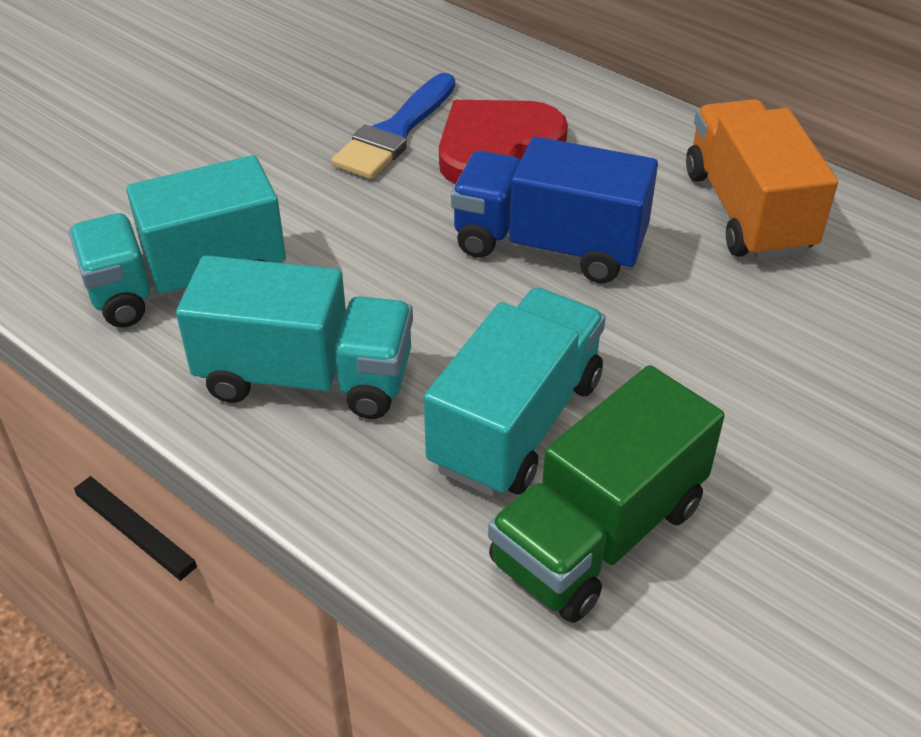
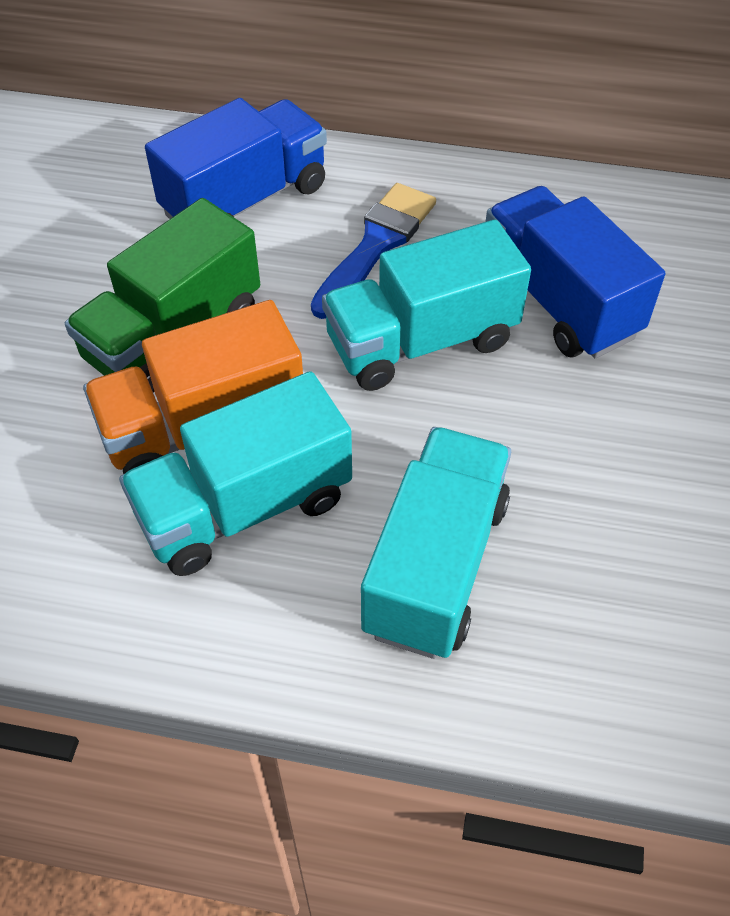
blue truck: 1 -> 2
red heart: 1 -> 0

